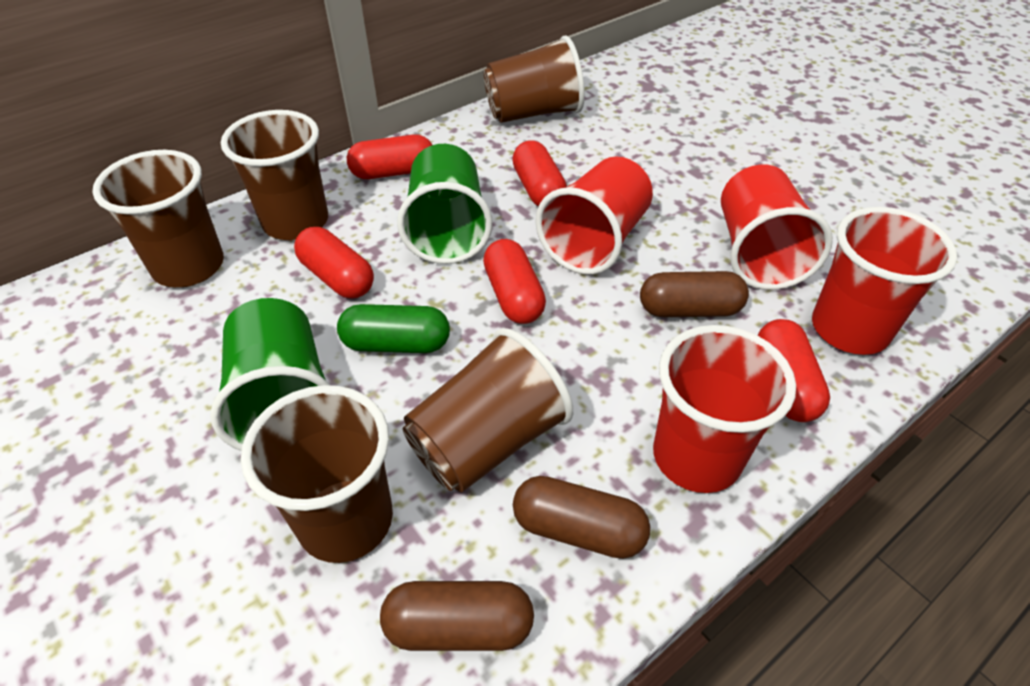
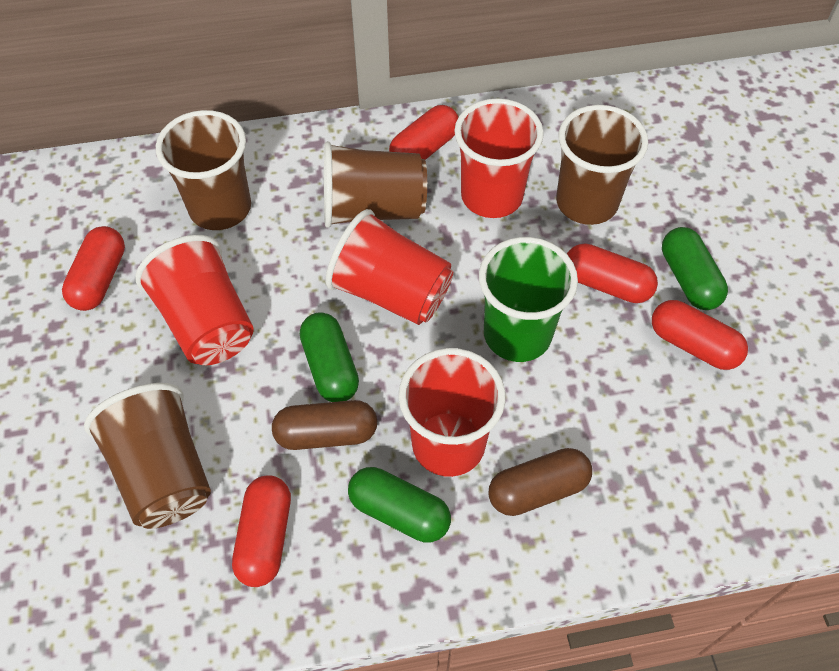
brown capsule: 3 -> 2
brown cup: 5 -> 4
green capsule: 1 -> 3
green cup: 2 -> 1

